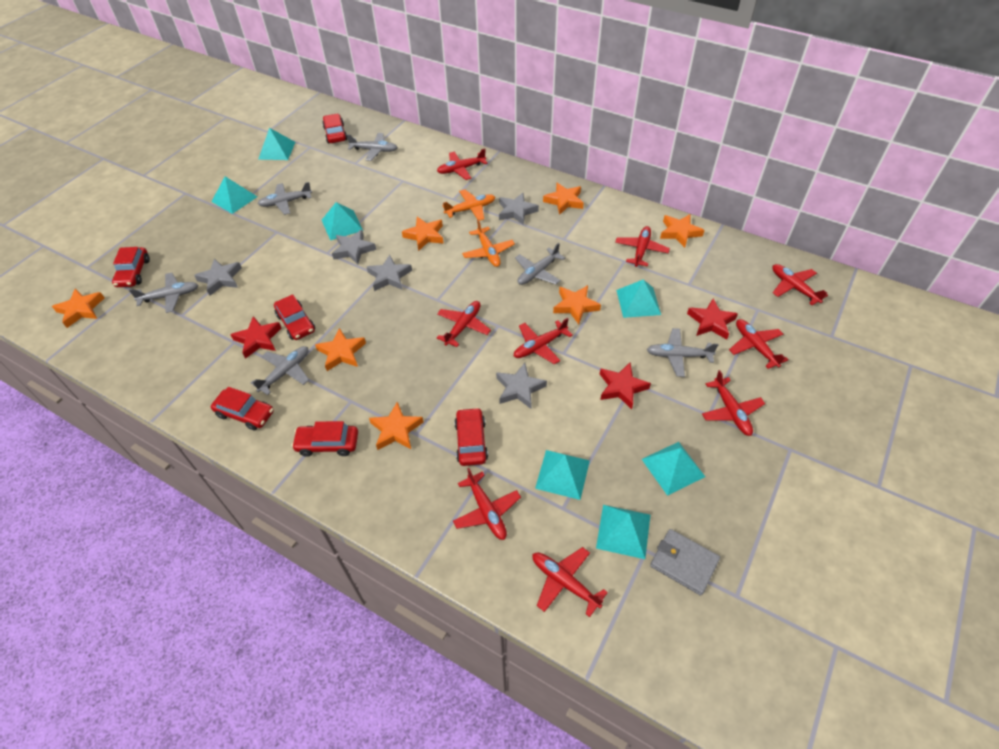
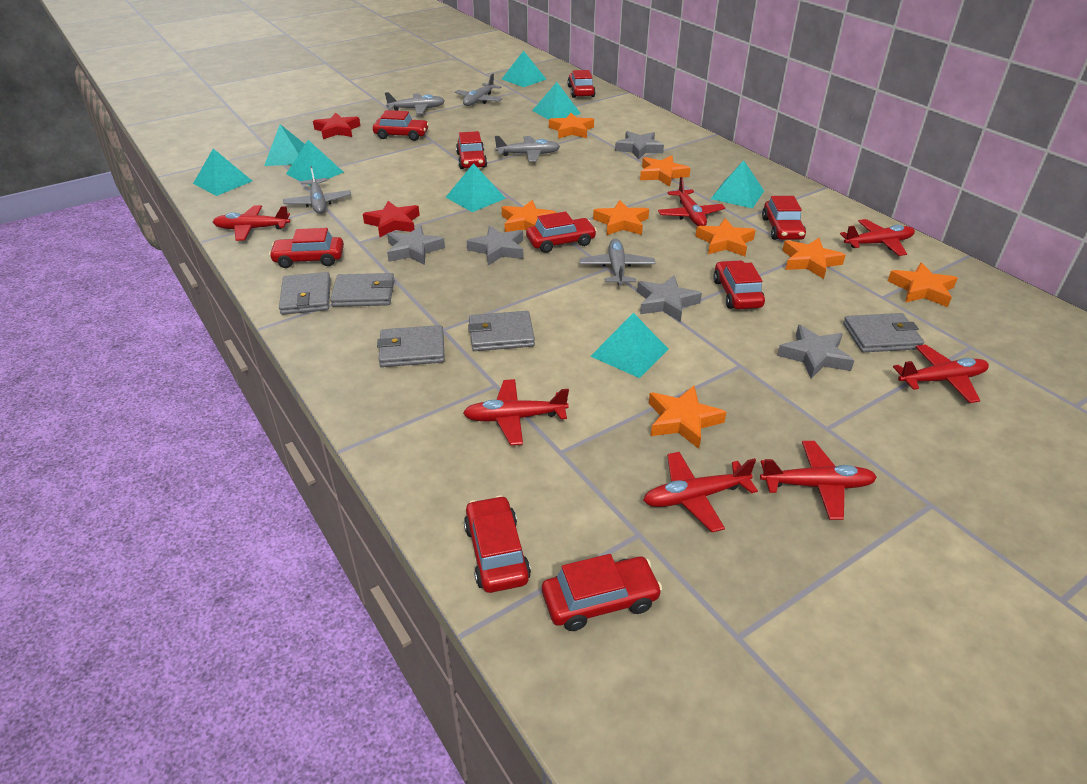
grey plane: 6 -> 5
grey wallet: 1 -> 5
orange plane: 2 -> 0
orange star: 7 -> 8
red car: 6 -> 9
red plane: 9 -> 7
red star: 3 -> 2
turquoise pyramid: 7 -> 8

